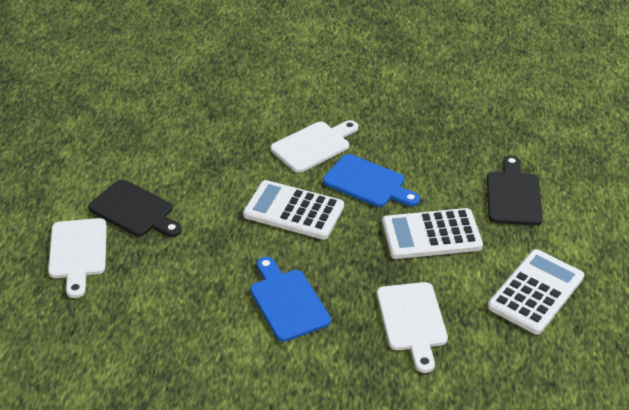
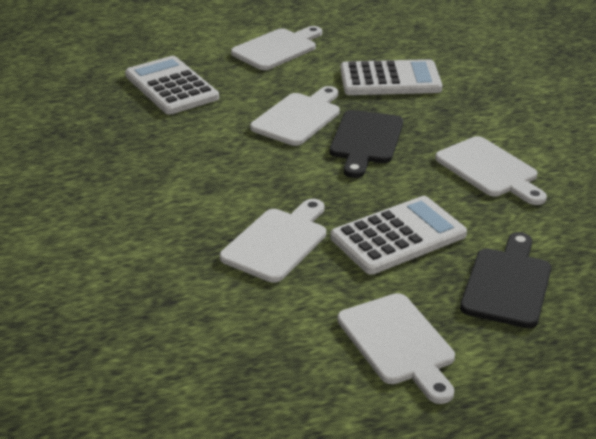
blue cutting board: 2 -> 0
white cutting board: 3 -> 5

